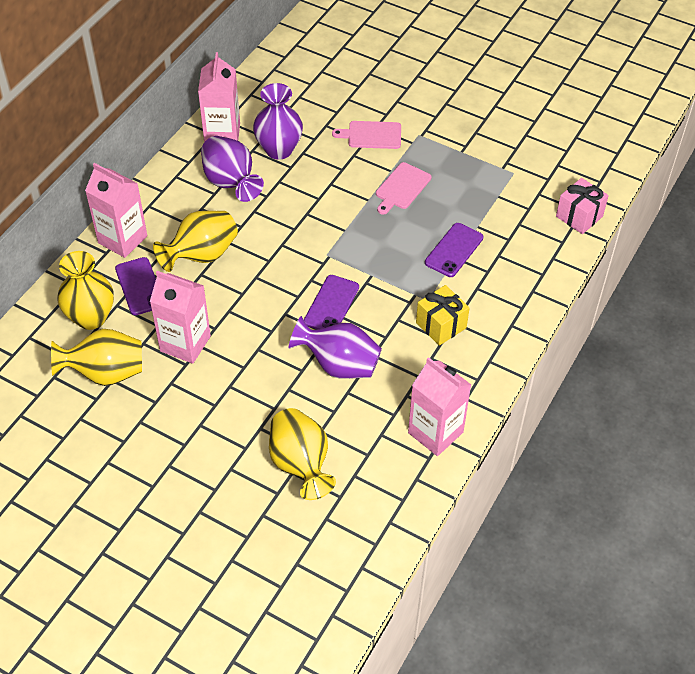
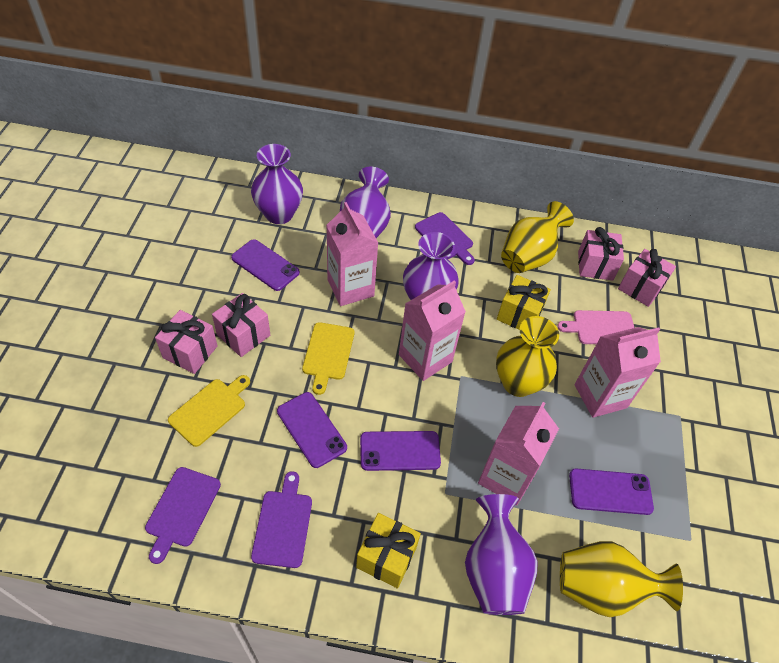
pink cutting board: 2 -> 1
pink gift: 1 -> 4
purple cutting board: 0 -> 3
purple phone: 3 -> 4
purple vase: 3 -> 4
yellow cutting board: 0 -> 2
yellow gift: 1 -> 2
yellow vase: 4 -> 3

